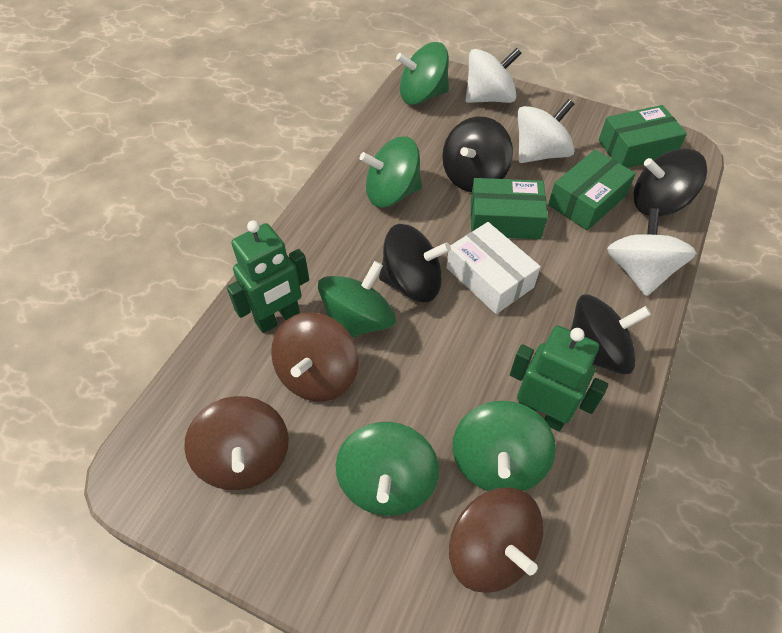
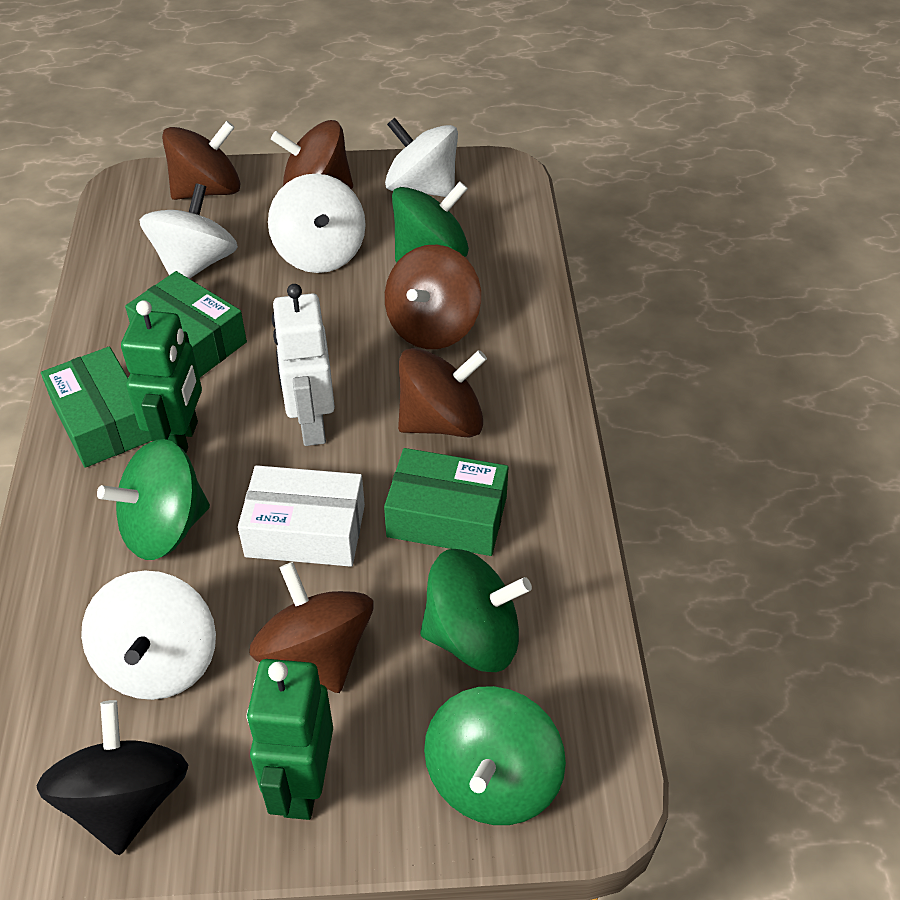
black spinning top: 4 -> 1
brown spinning top: 3 -> 5
green spinning top: 5 -> 4
white robot: 0 -> 1
white spinning top: 3 -> 4

